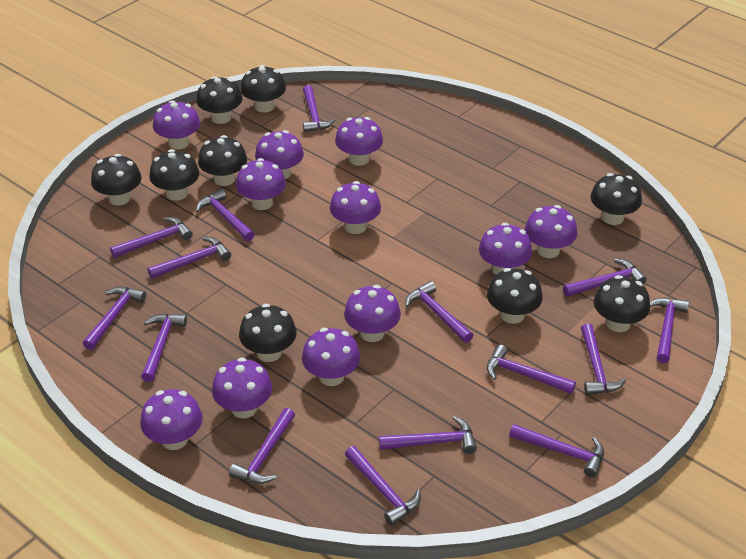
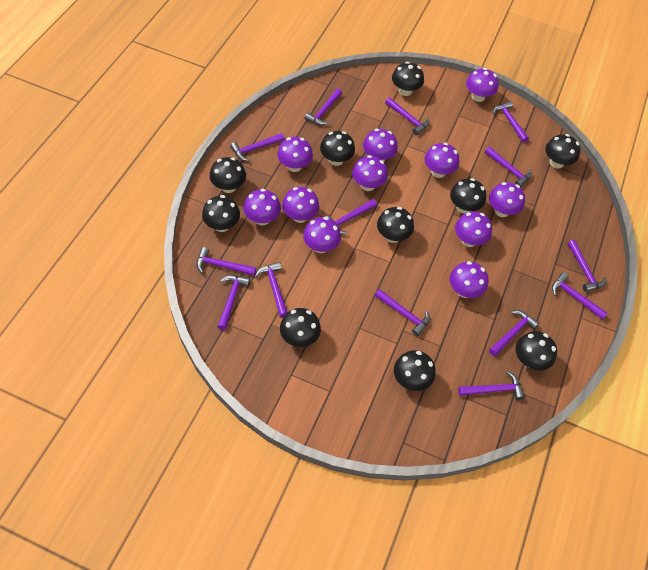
black mushroom: 9 -> 10
purple hammer: 15 -> 14

